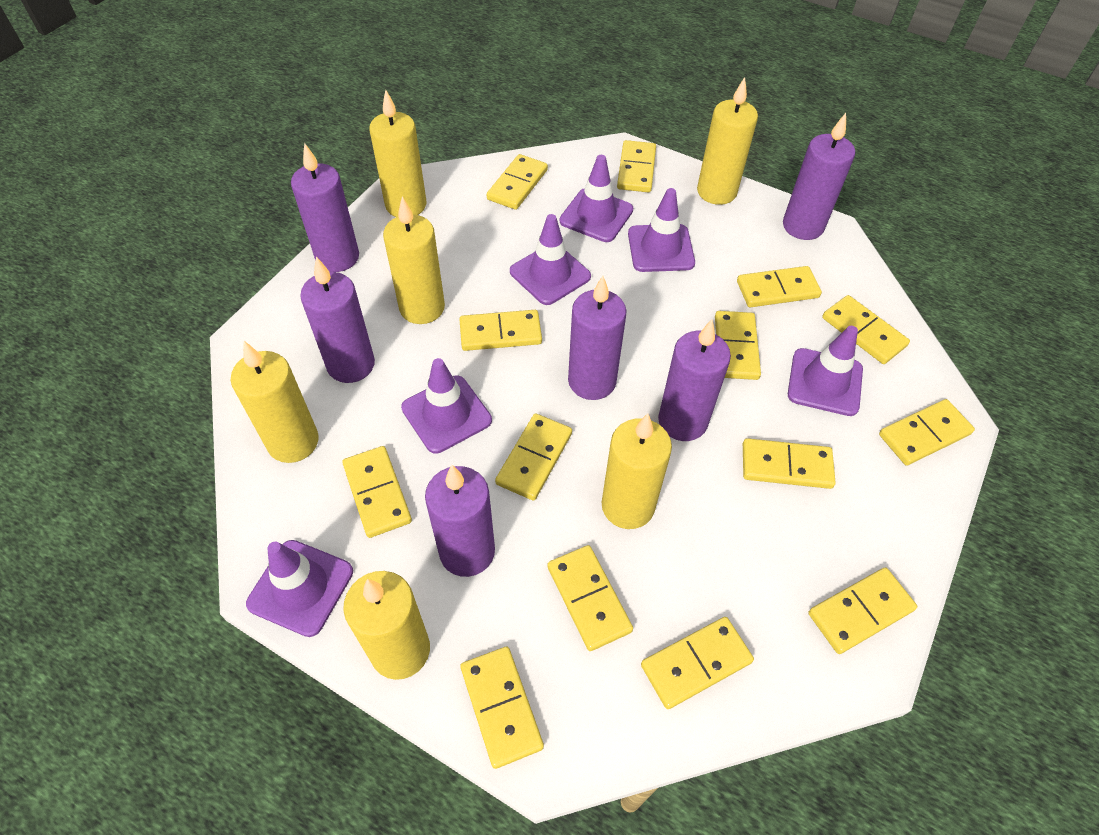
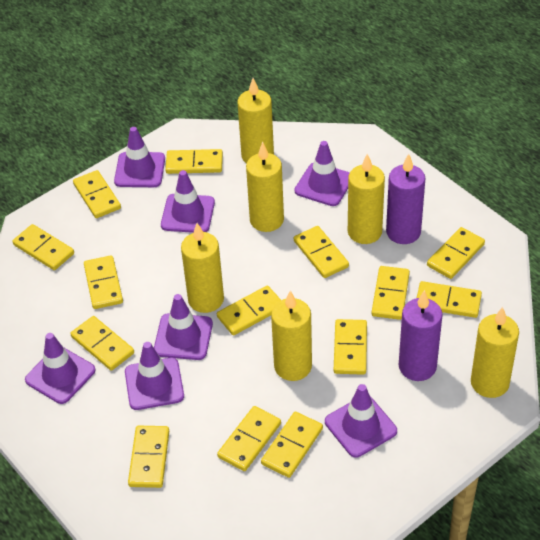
purple candle: 6 -> 2
purple traffic cone: 6 -> 7

